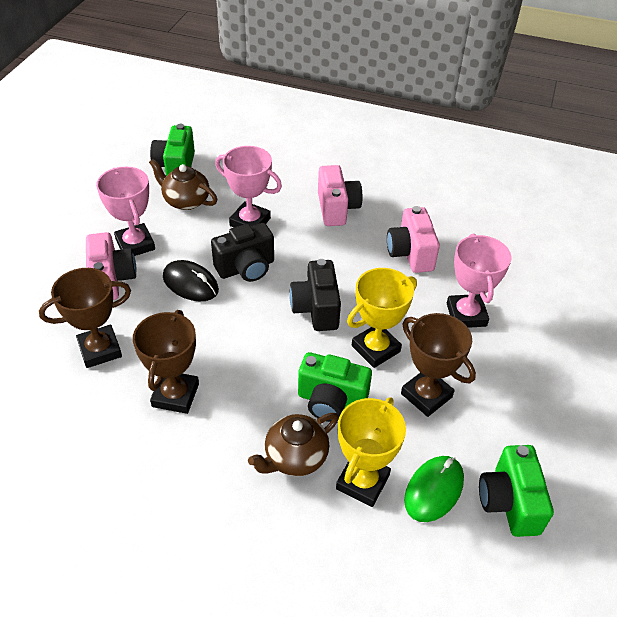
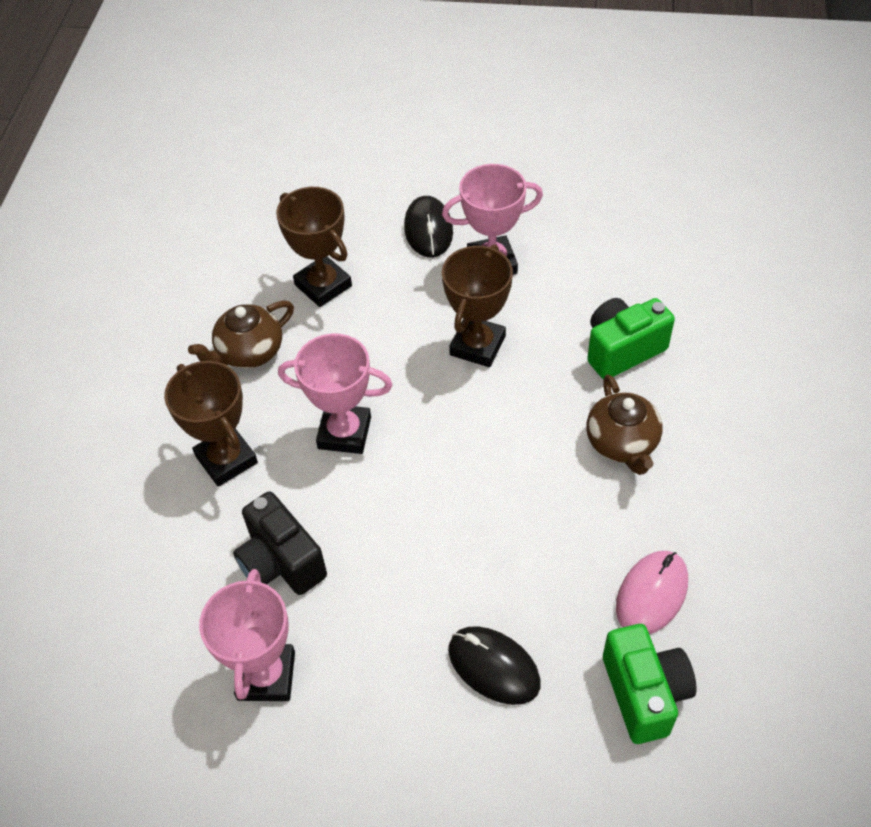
black camera: 2 -> 1
black mouse: 1 -> 2
green camera: 3 -> 2
green mouse: 1 -> 0
pink camera: 3 -> 0
pink mouse: 0 -> 1
yellow trophy: 2 -> 0

